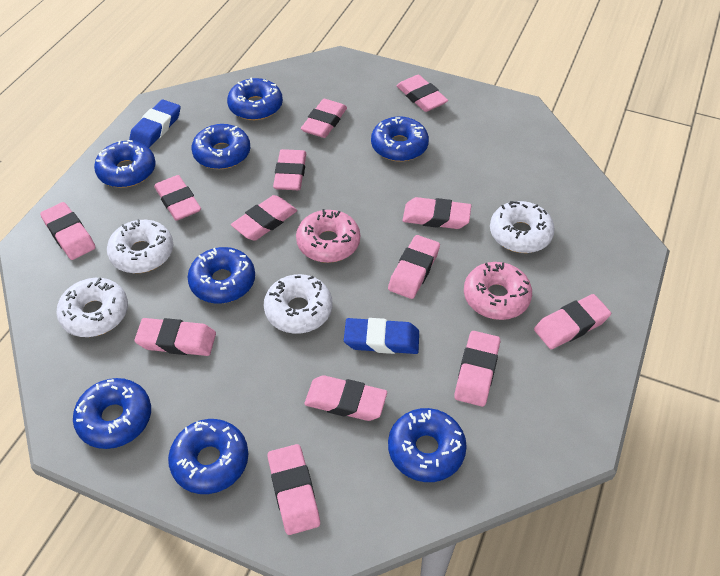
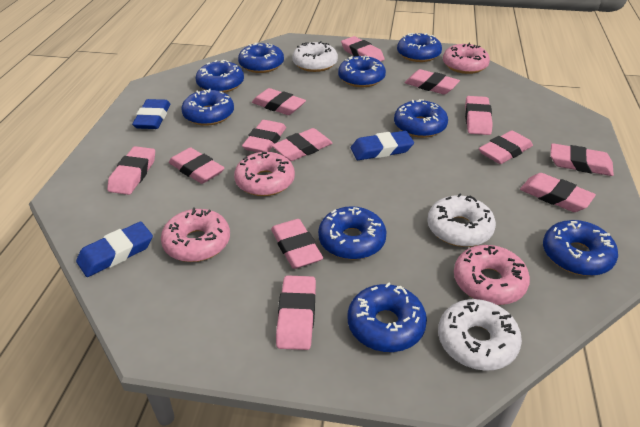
blue donut: 8 -> 9
blue eraser: 2 -> 3
pink donut: 2 -> 4
white donut: 4 -> 3

